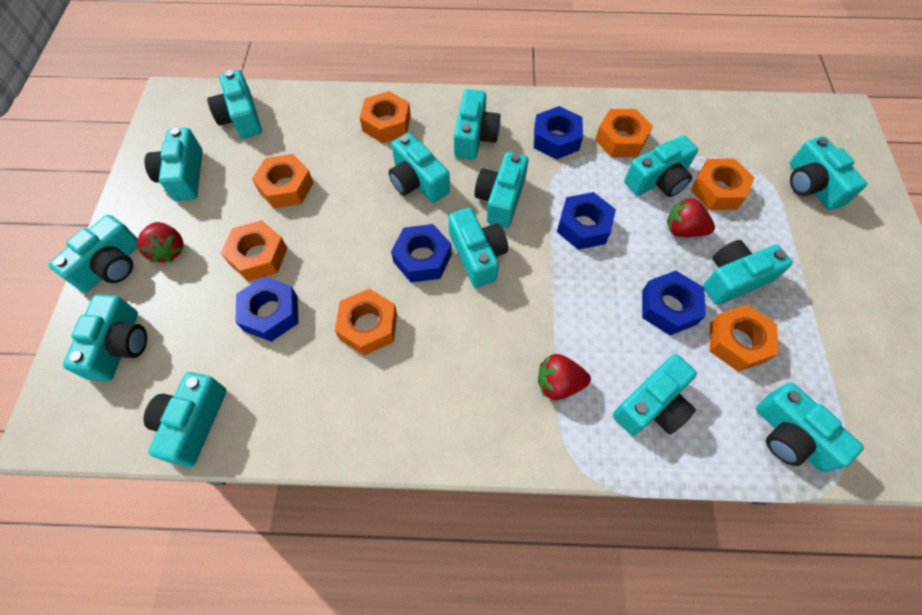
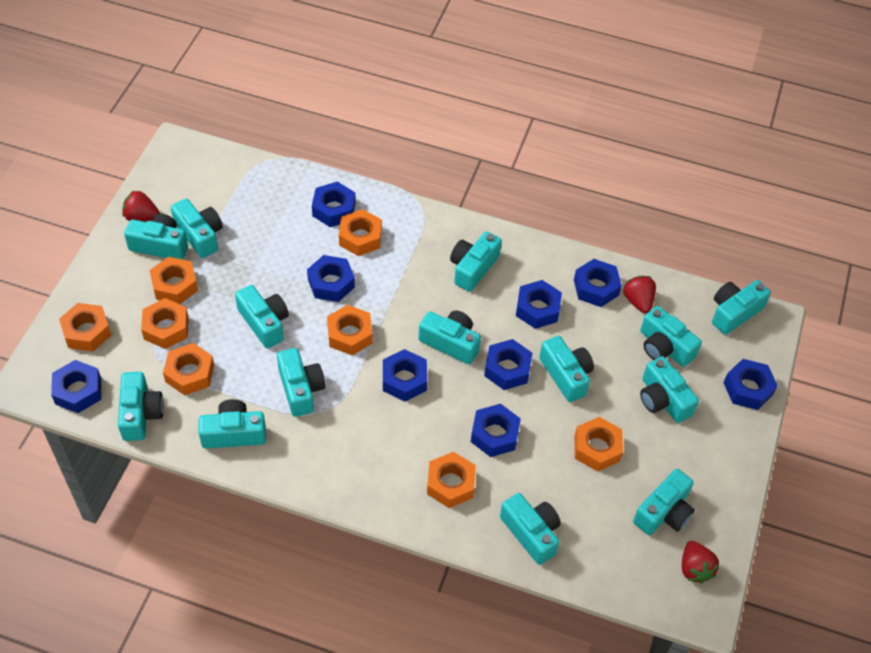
blue nut: 5 -> 9
orange nut: 7 -> 8

